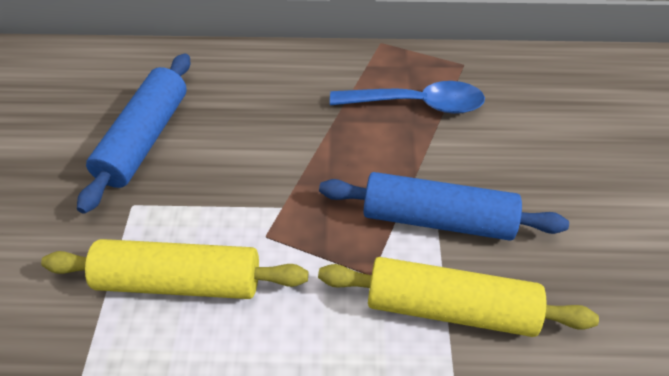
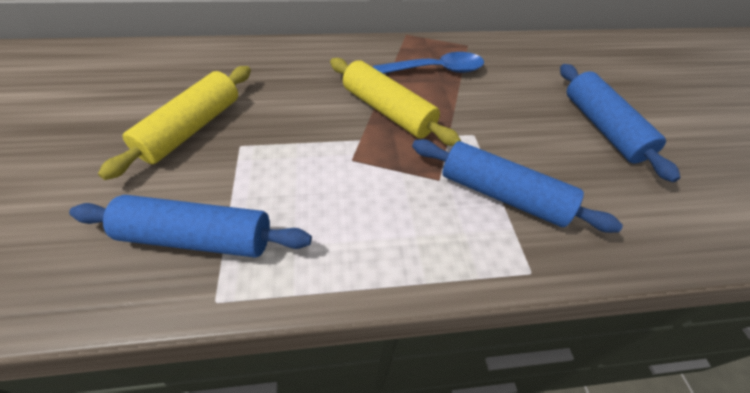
blue rolling pin: 2 -> 3

